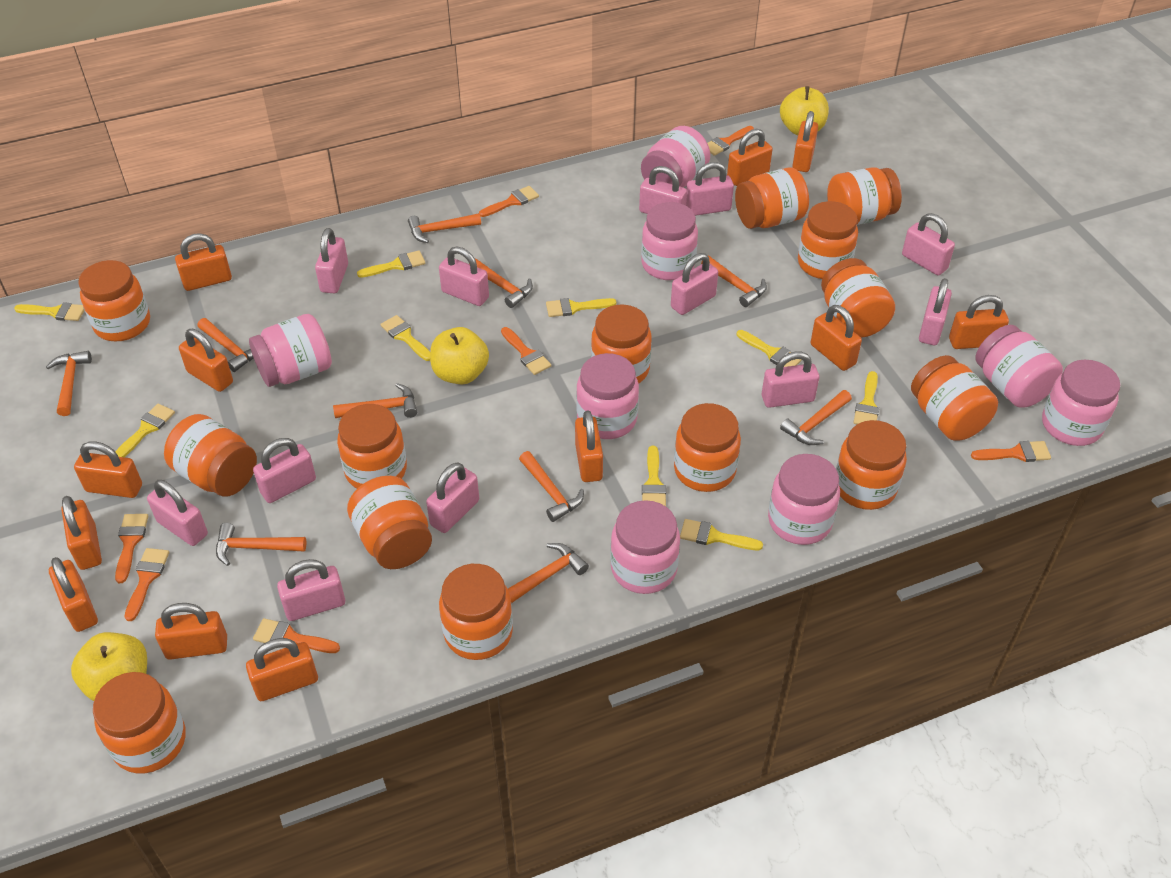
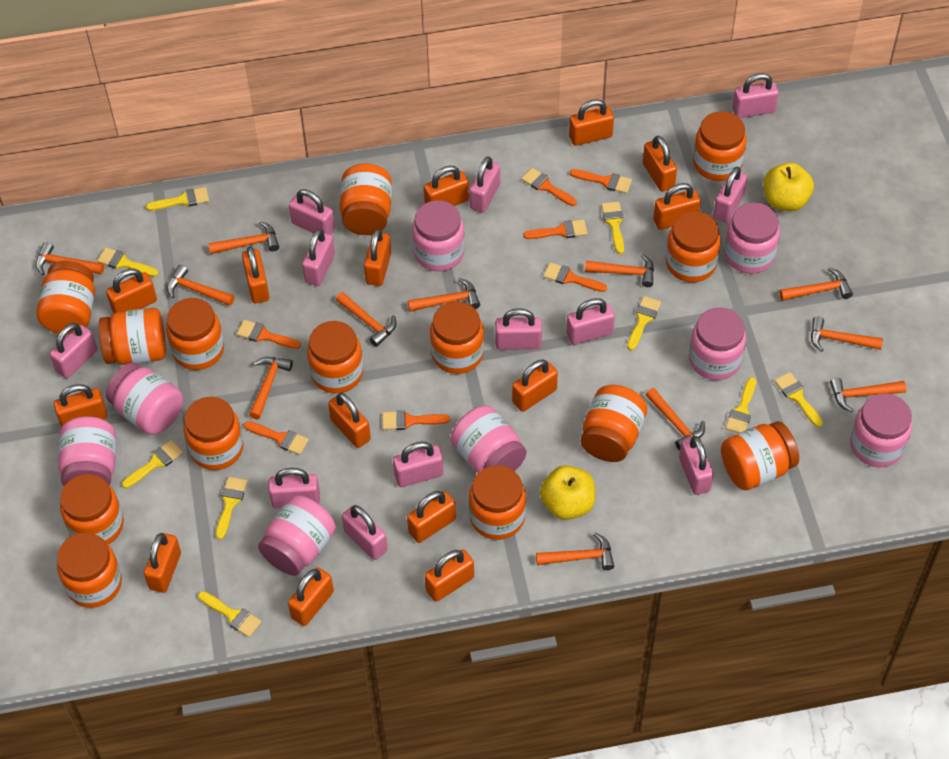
orange hammer: 10 -> 12
orange padlock: 12 -> 14
yellow apple: 3 -> 2

